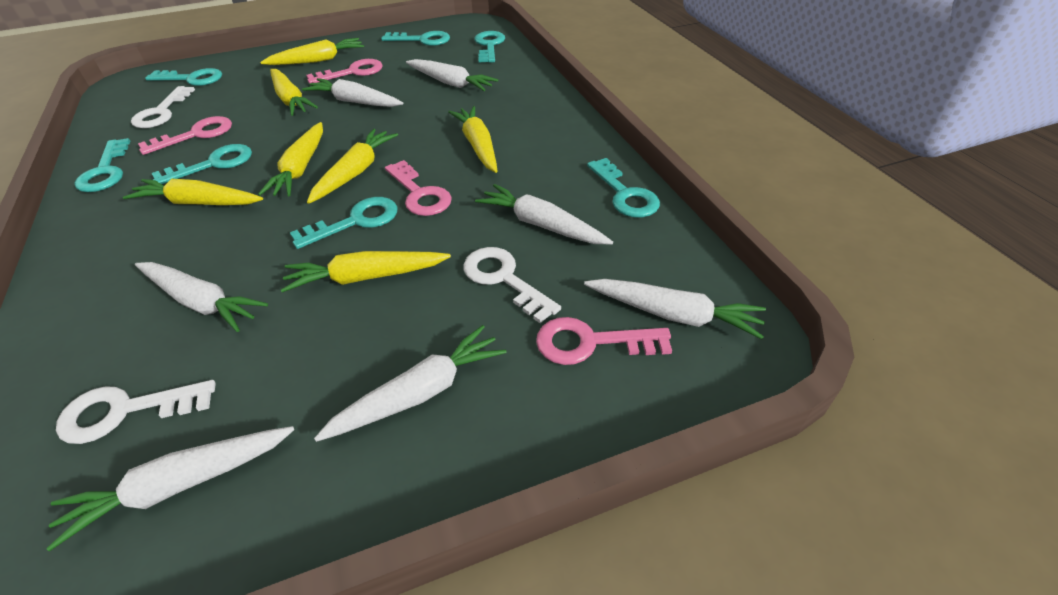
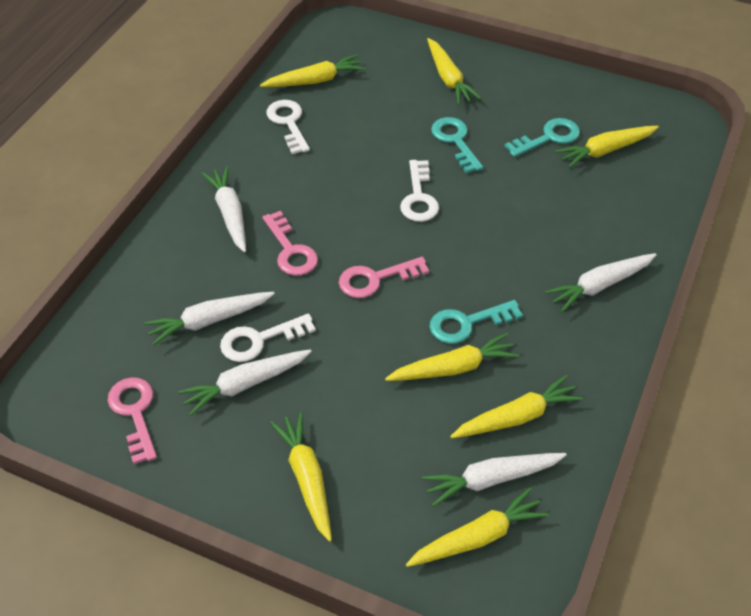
pink key: 4 -> 3
turquoise key: 7 -> 3
white carrot: 7 -> 5

